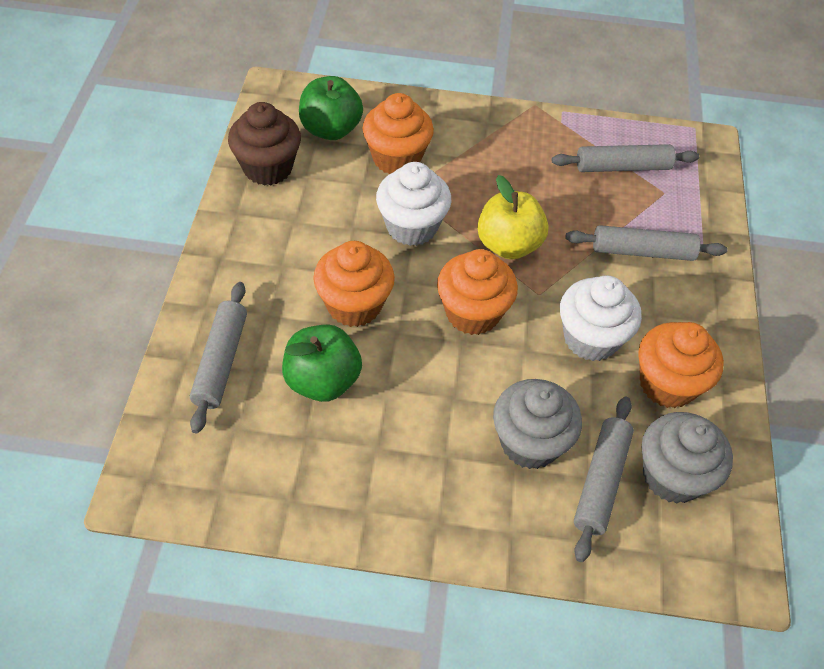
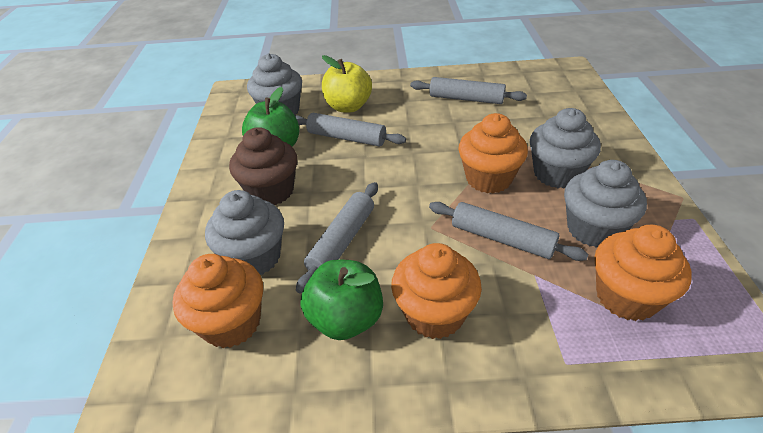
grey cupcake: 2 -> 4
white cupcake: 2 -> 0

